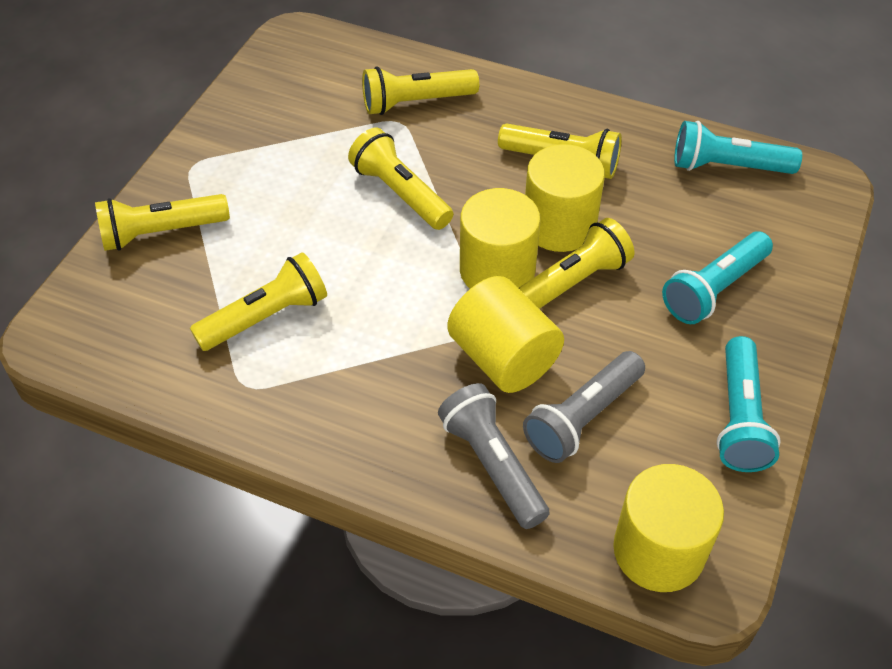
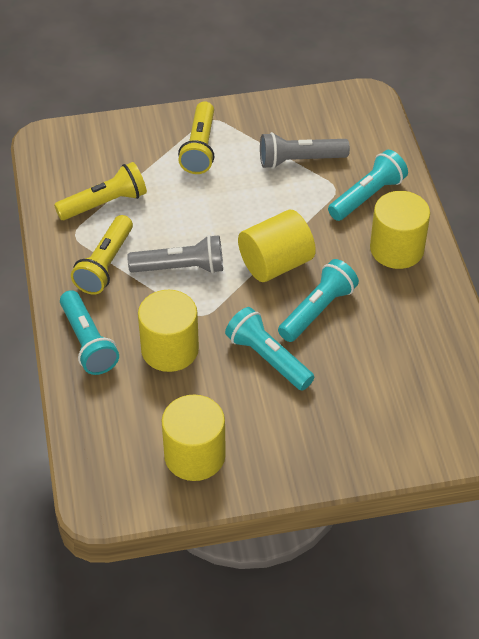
turquoise flashlight: 3 -> 4
yellow flashlight: 6 -> 3

